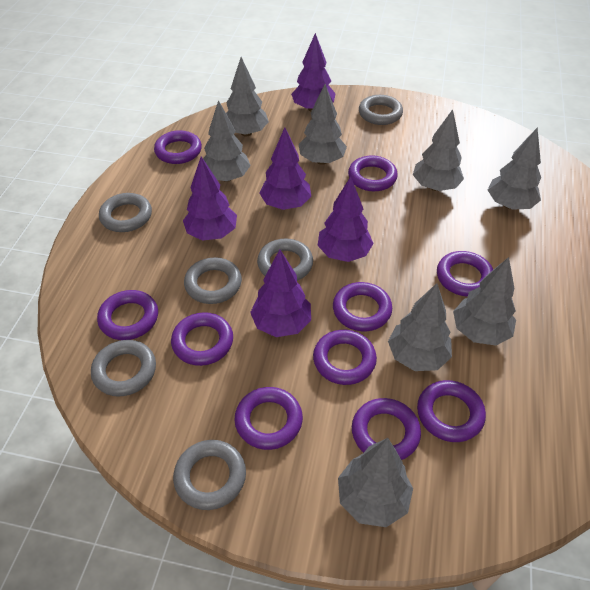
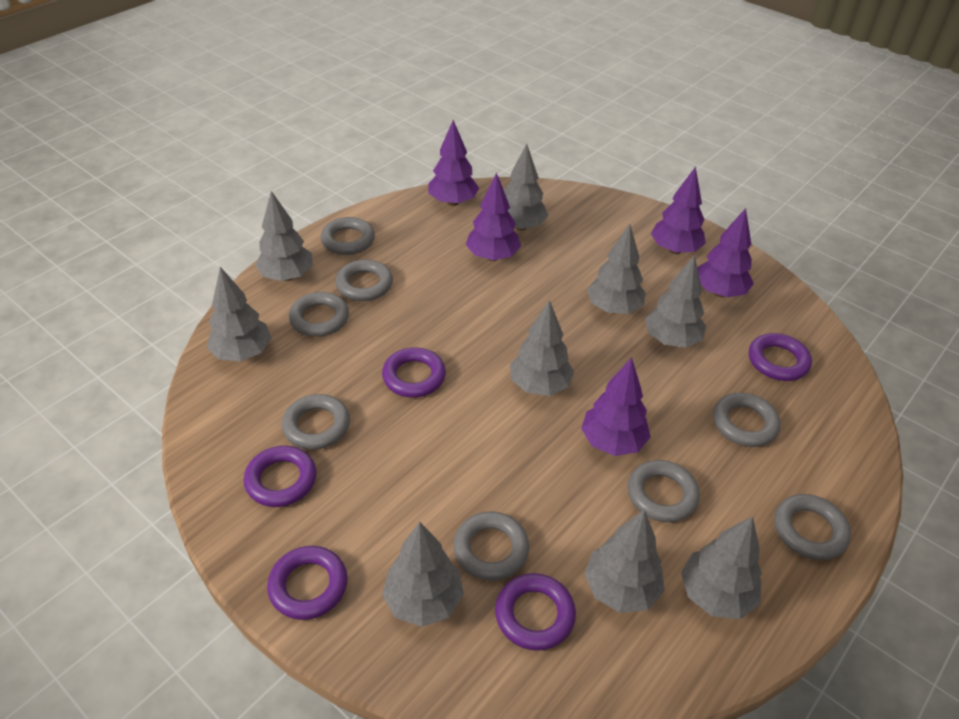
grey ring: 6 -> 8
grey tree: 8 -> 9
purple ring: 10 -> 5

